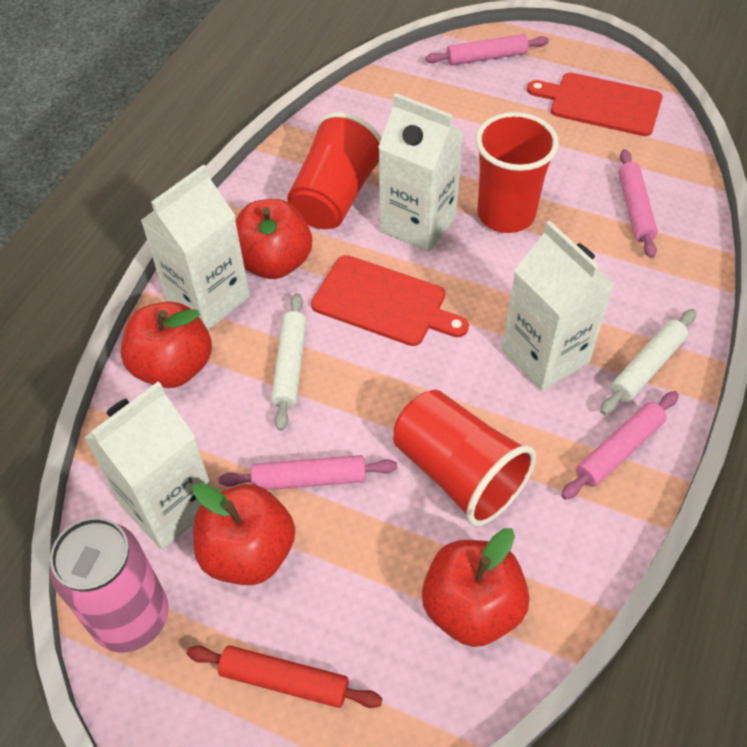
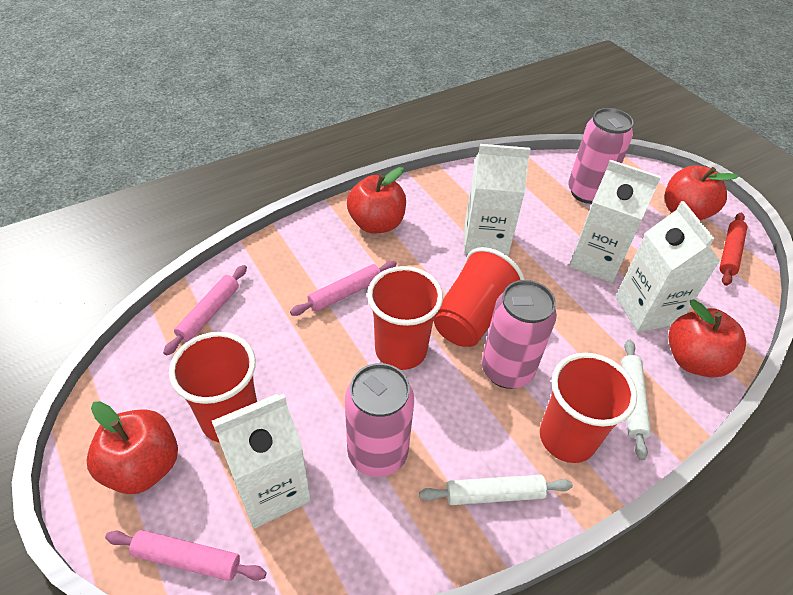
pink can: 1 -> 3
pink rolling pin: 4 -> 3
red cup: 3 -> 4
red cutting board: 2 -> 0

